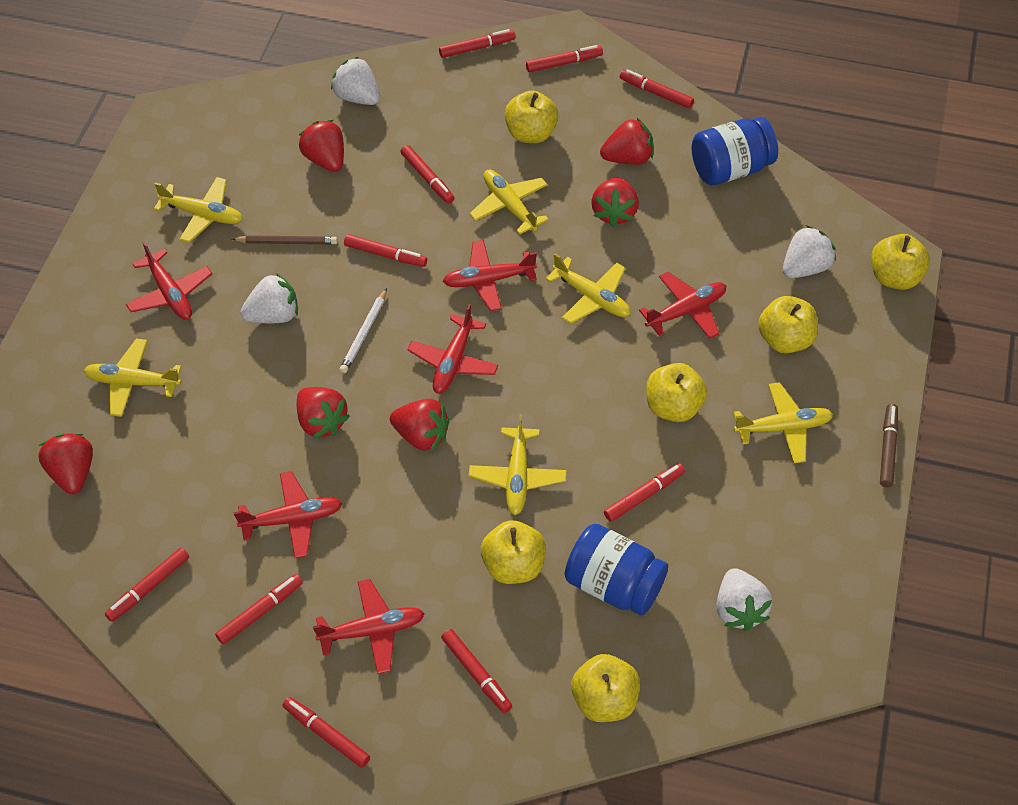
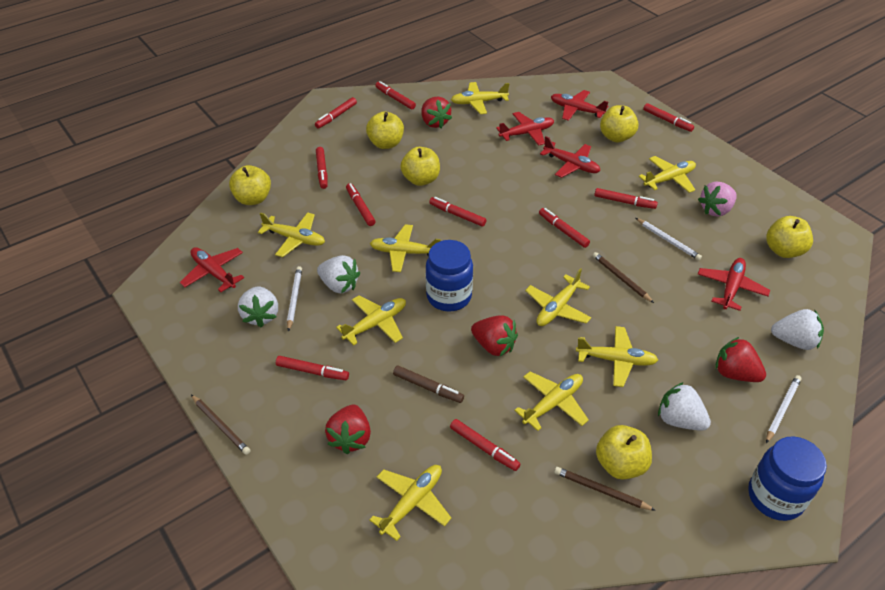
brown pencil: 1 -> 3
pink strawberry: 0 -> 1
red plane: 6 -> 5
red strawberry: 6 -> 4
white pencil: 1 -> 3
yellow plane: 6 -> 9

